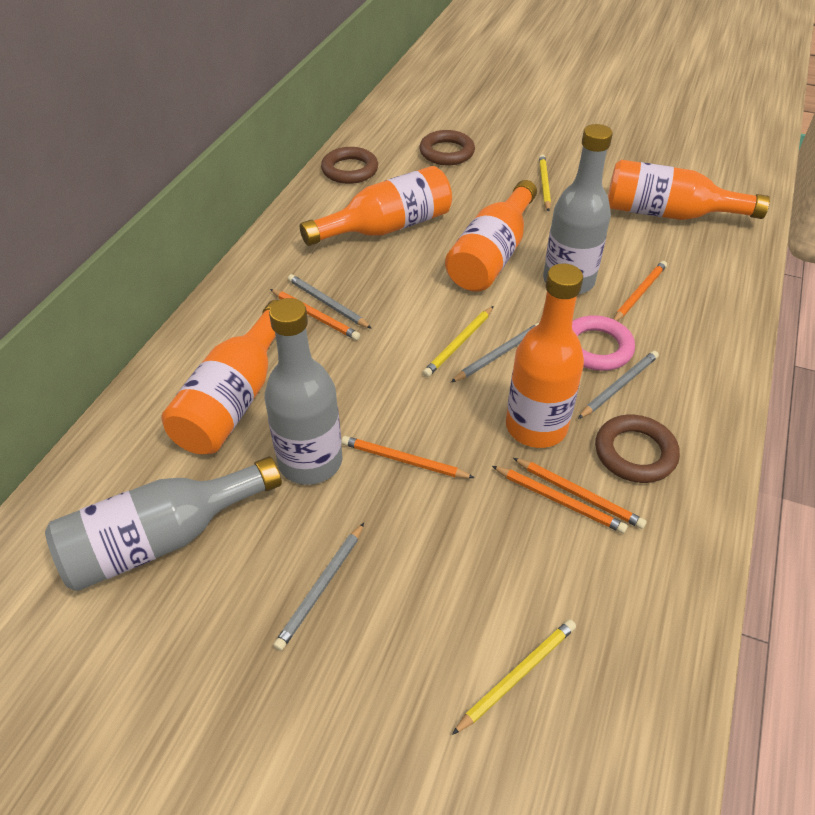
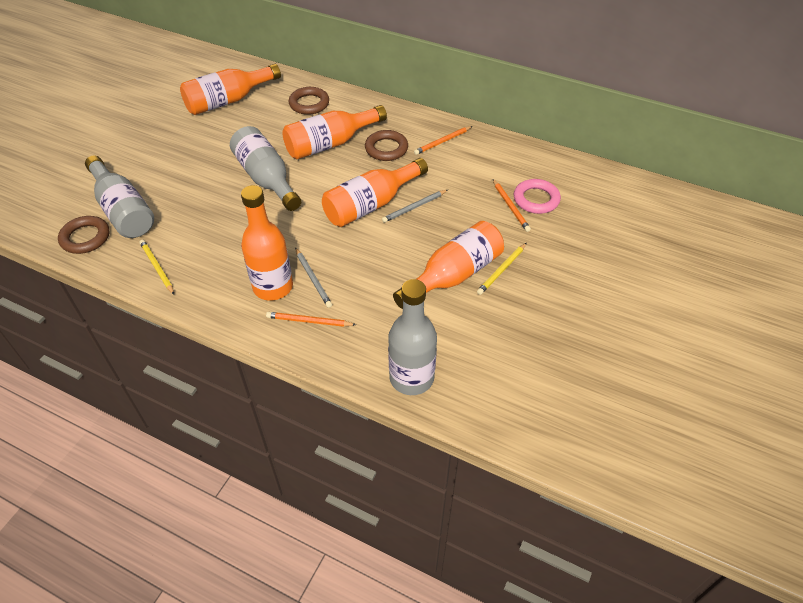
grey pencil: 4 -> 2
orange pencil: 5 -> 3
yellow pencil: 3 -> 2

